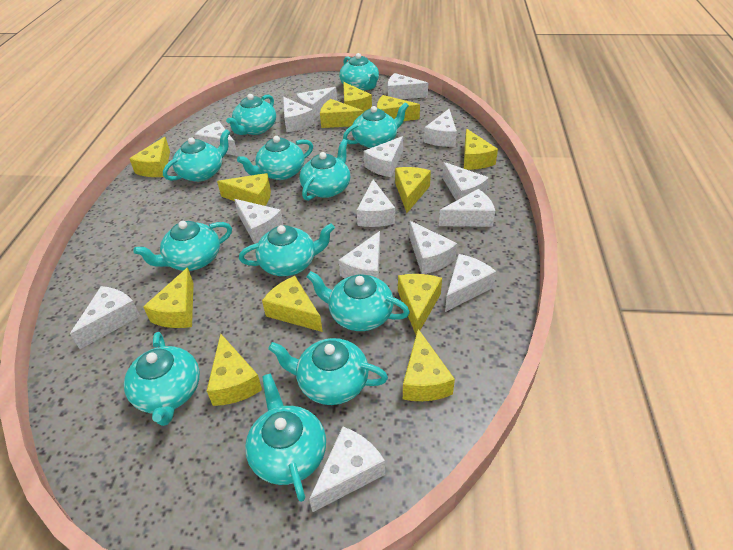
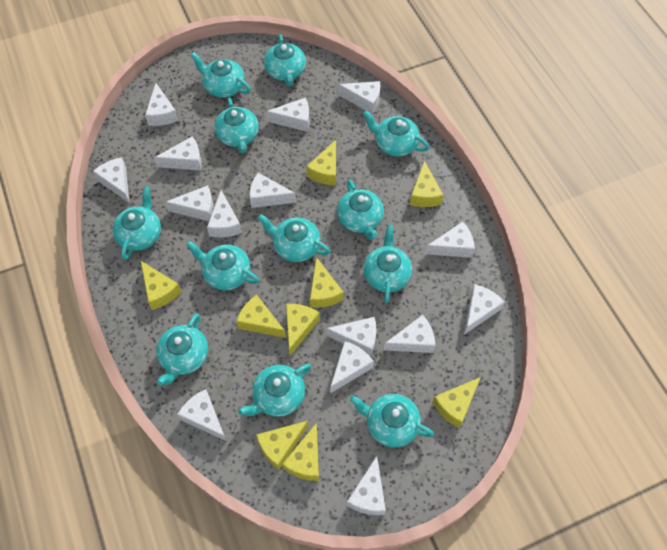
yellow cheese: 12 -> 9

